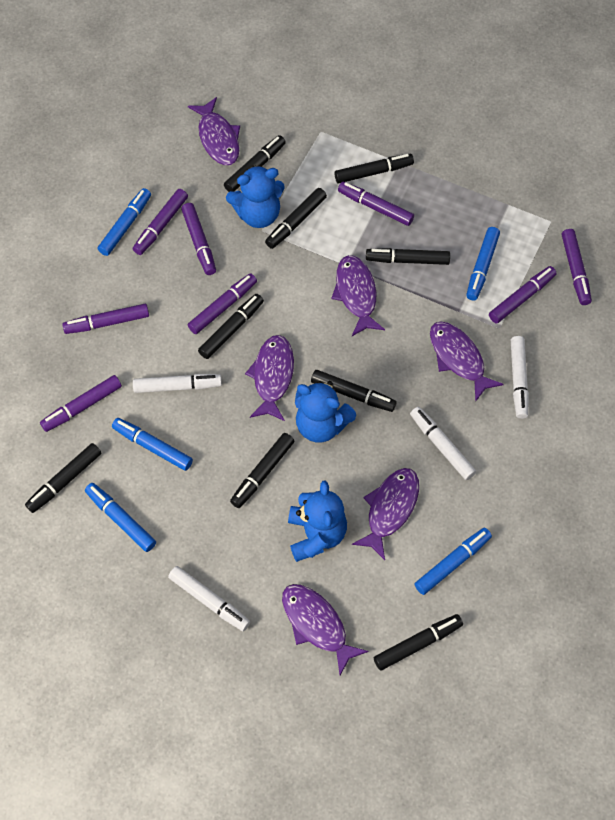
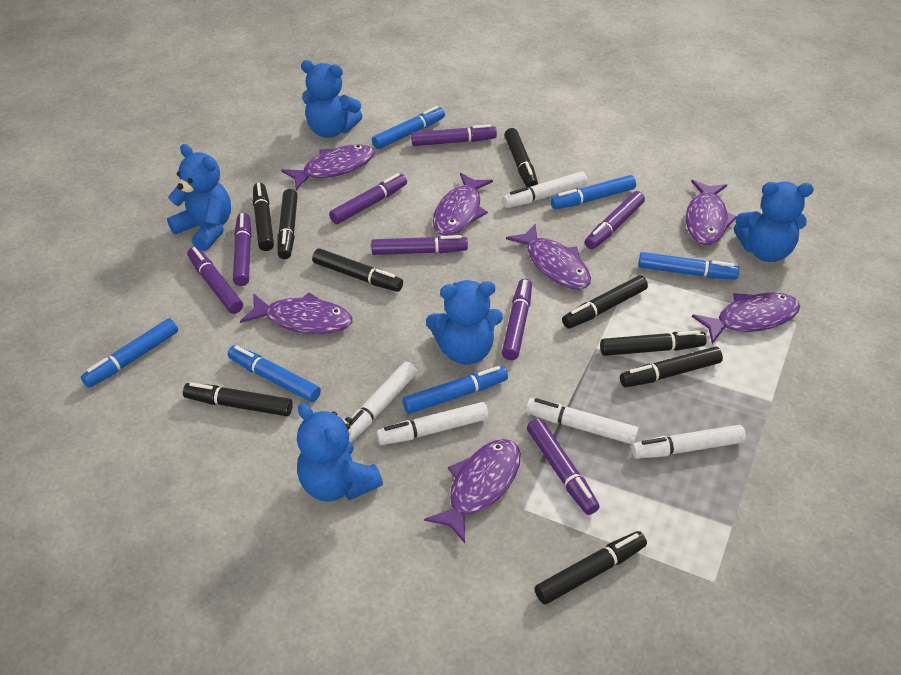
blue marker: 5 -> 6
blue teddy bear: 3 -> 5
purple fish: 6 -> 7
white marker: 4 -> 5

